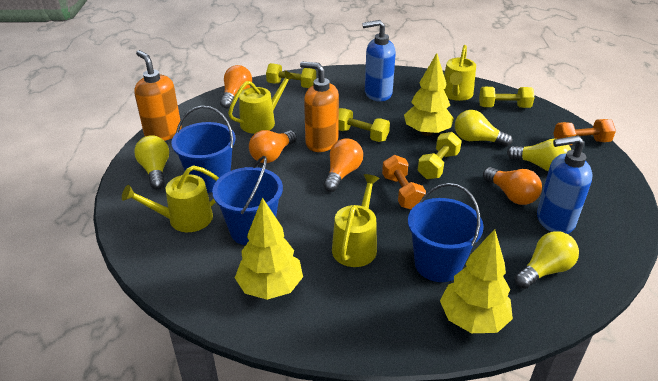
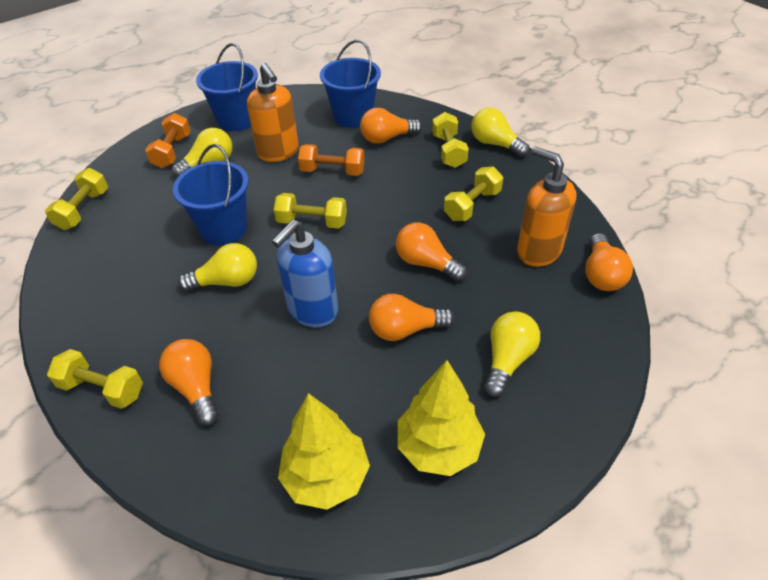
blue soap dispenser: 2 -> 1
orange light bulb: 4 -> 5
yellow dumbbell: 4 -> 5
yellow tree: 3 -> 2
yellow watering can: 4 -> 0

